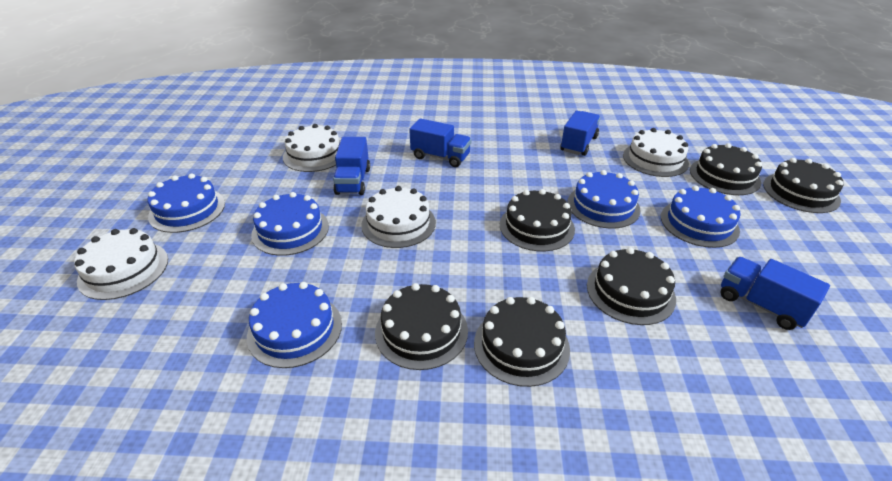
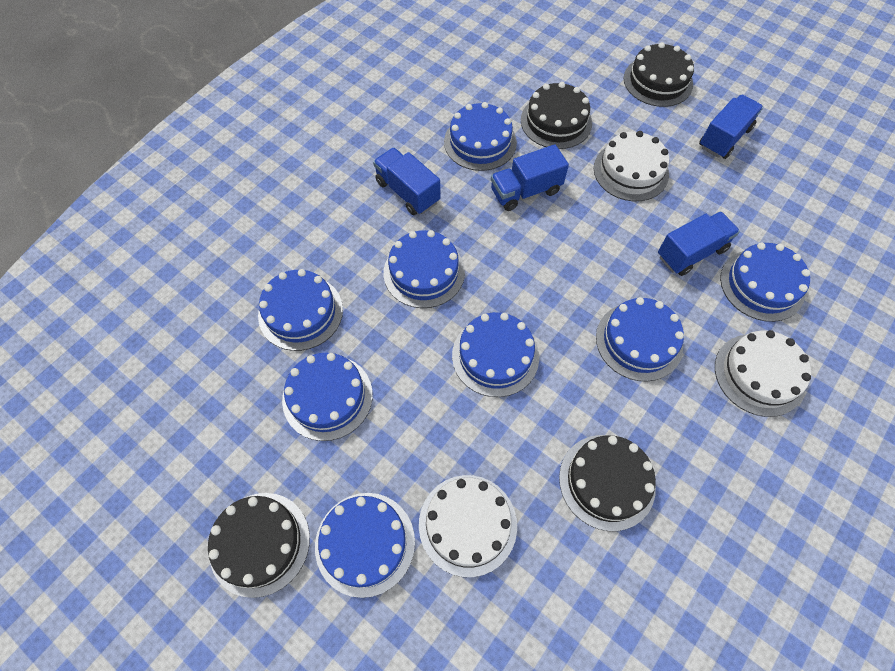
black cake: 6 -> 4
blue cake: 5 -> 8
white cake: 4 -> 3

